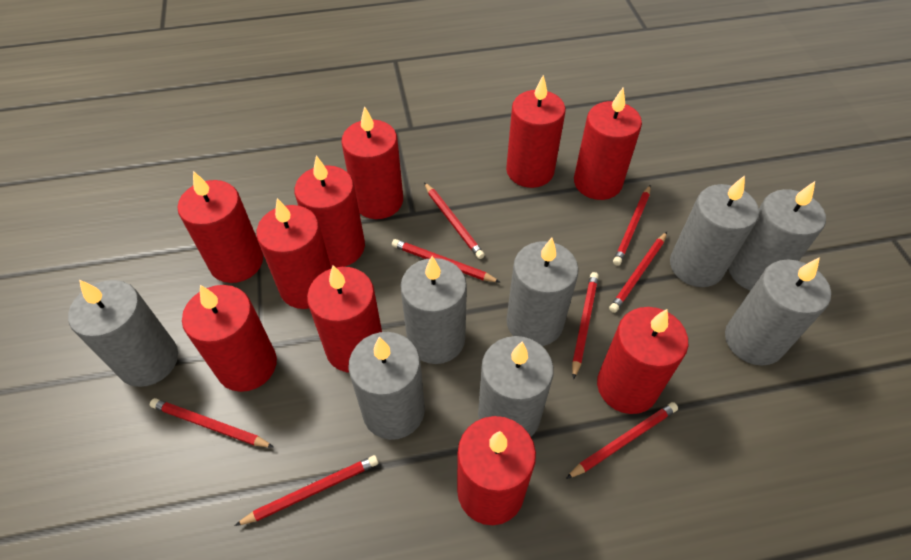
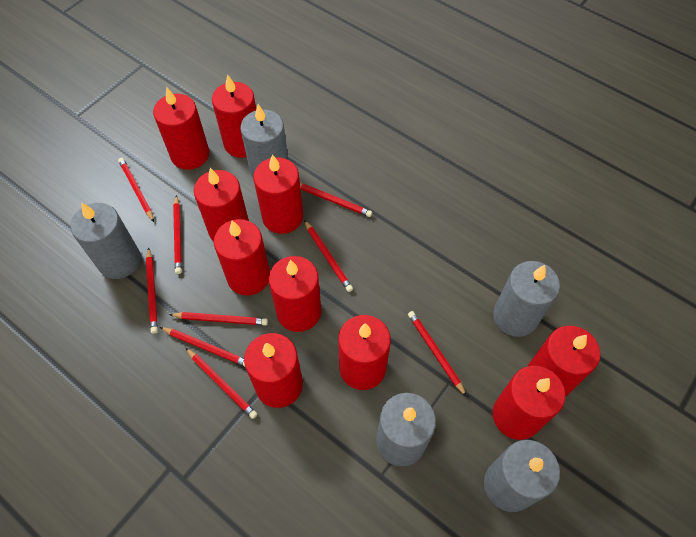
grey candle: 8 -> 5
red pencil: 8 -> 9

